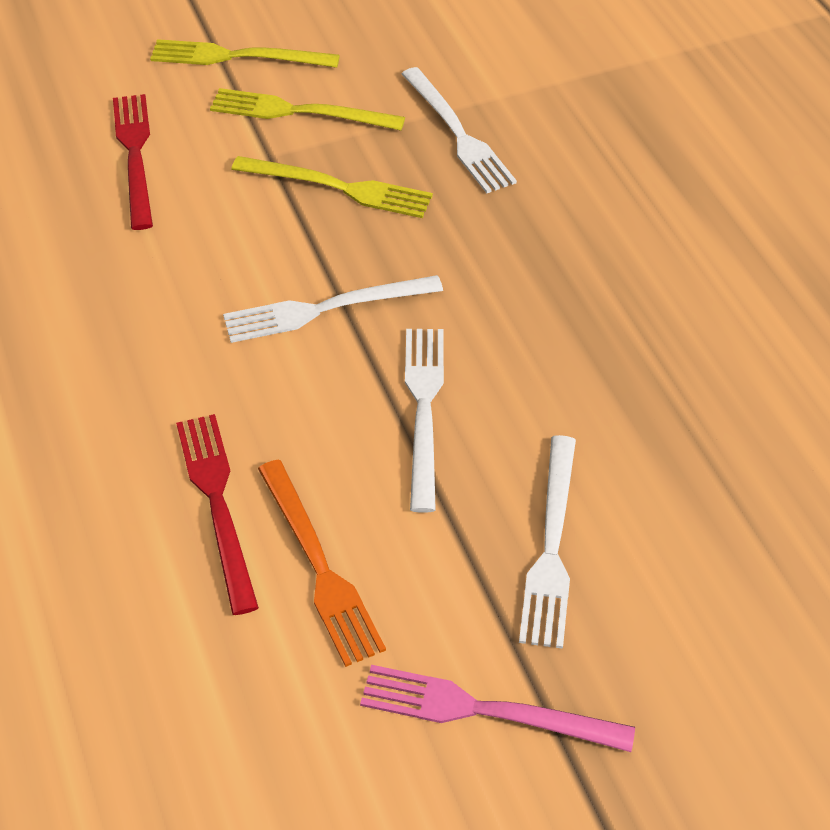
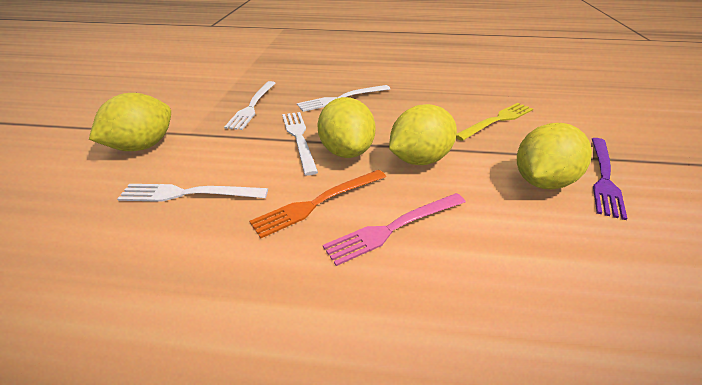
purple fork: 0 -> 1
red fork: 2 -> 0
yellow fork: 3 -> 1
yellow lemon: 0 -> 4

